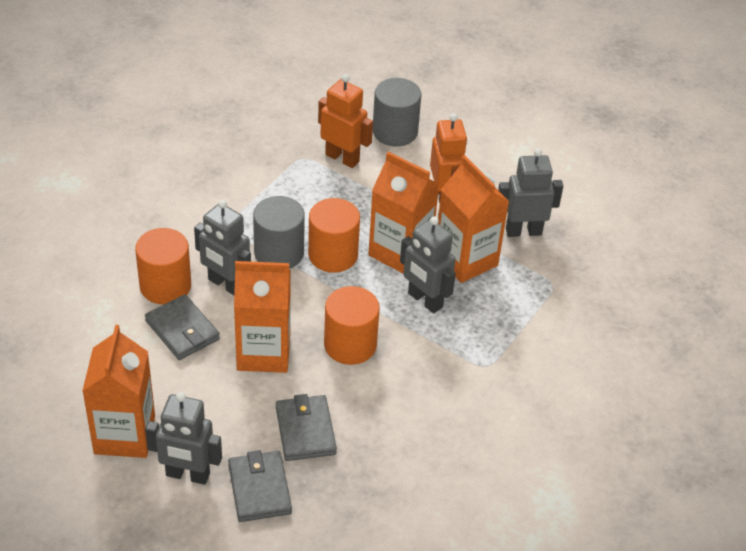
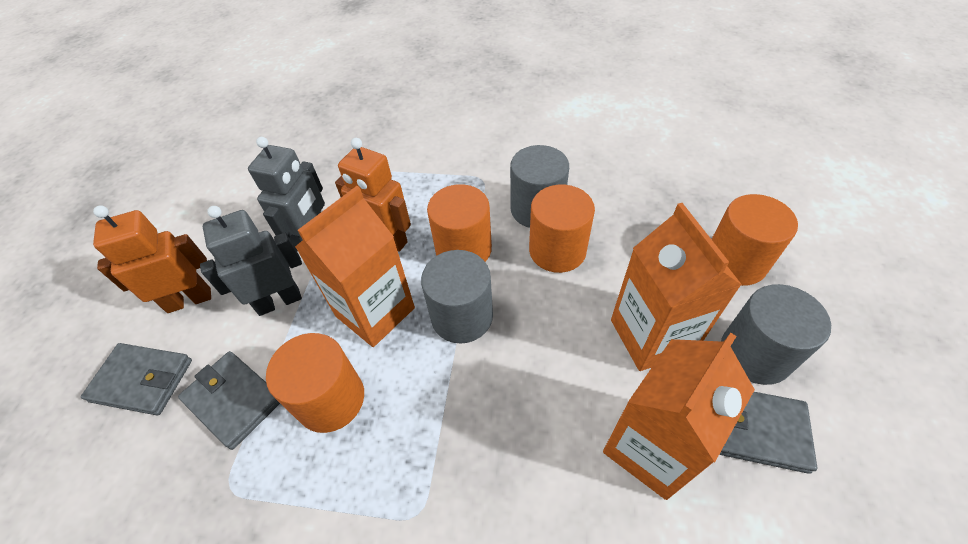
grey cylinder: 2 -> 3
grey robot: 4 -> 2
orange carton: 4 -> 3
orange cylinder: 3 -> 4

